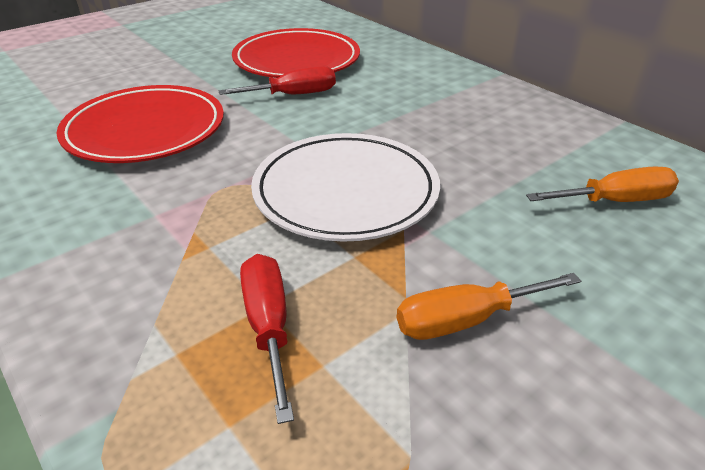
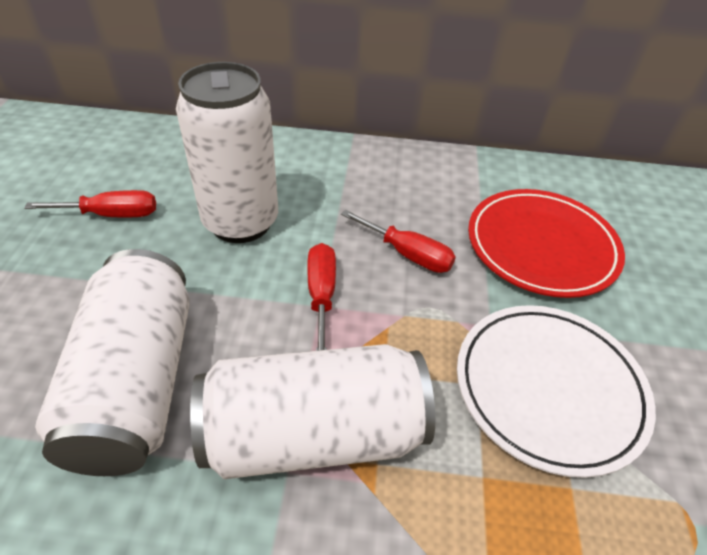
orange screwdriver: 2 -> 0
red plate: 2 -> 1
red screwdriver: 2 -> 3
white can: 0 -> 3

